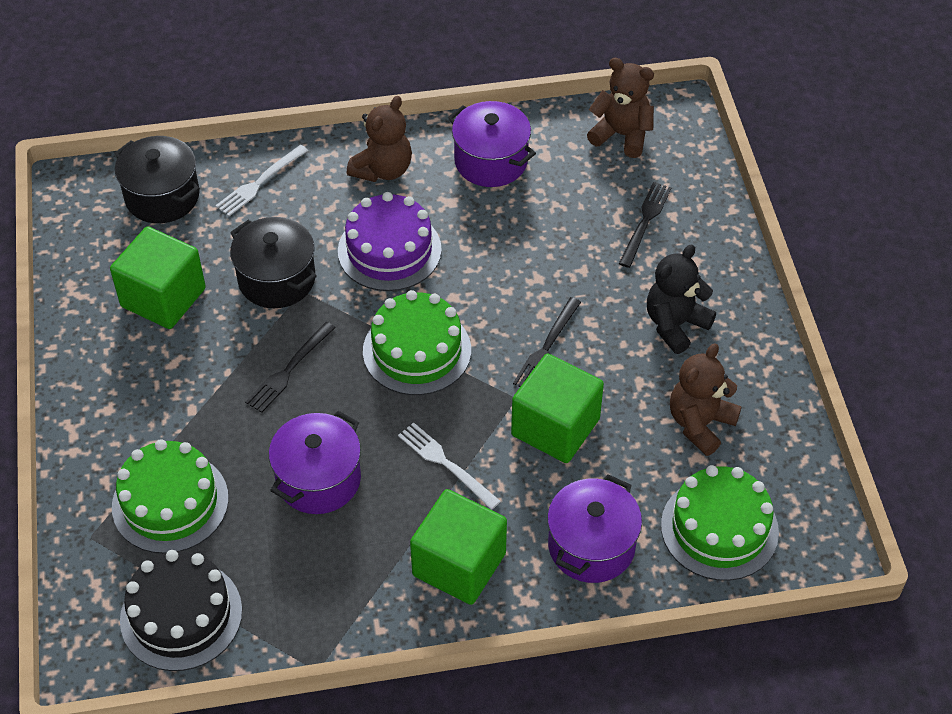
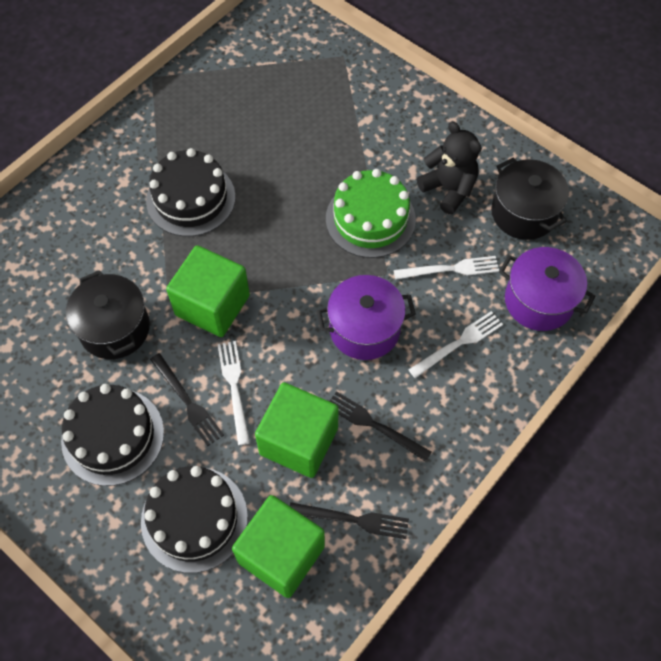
black cake: 1 -> 3
brown teddy bear: 3 -> 0
green cake: 3 -> 1
purple cake: 1 -> 0
purple pot: 3 -> 2
white fork: 2 -> 3

